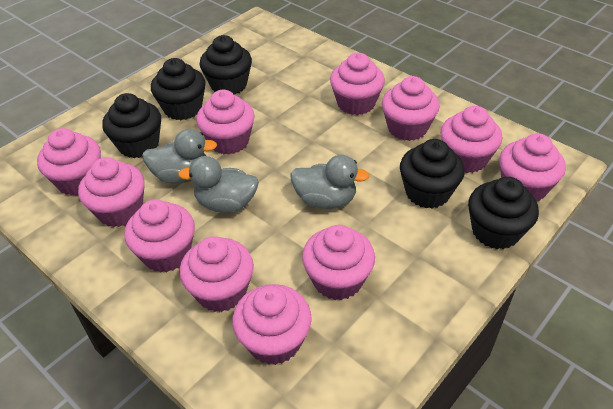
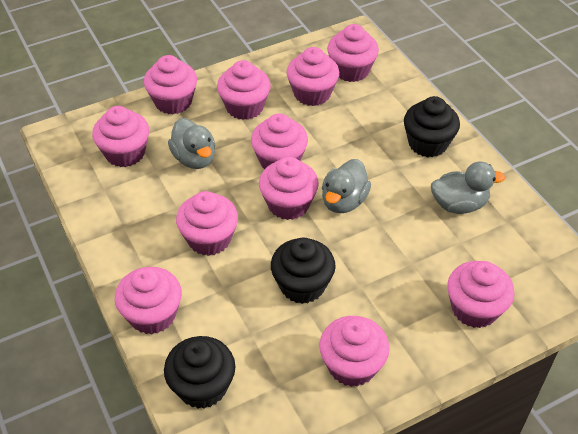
black cupcake: 5 -> 3

